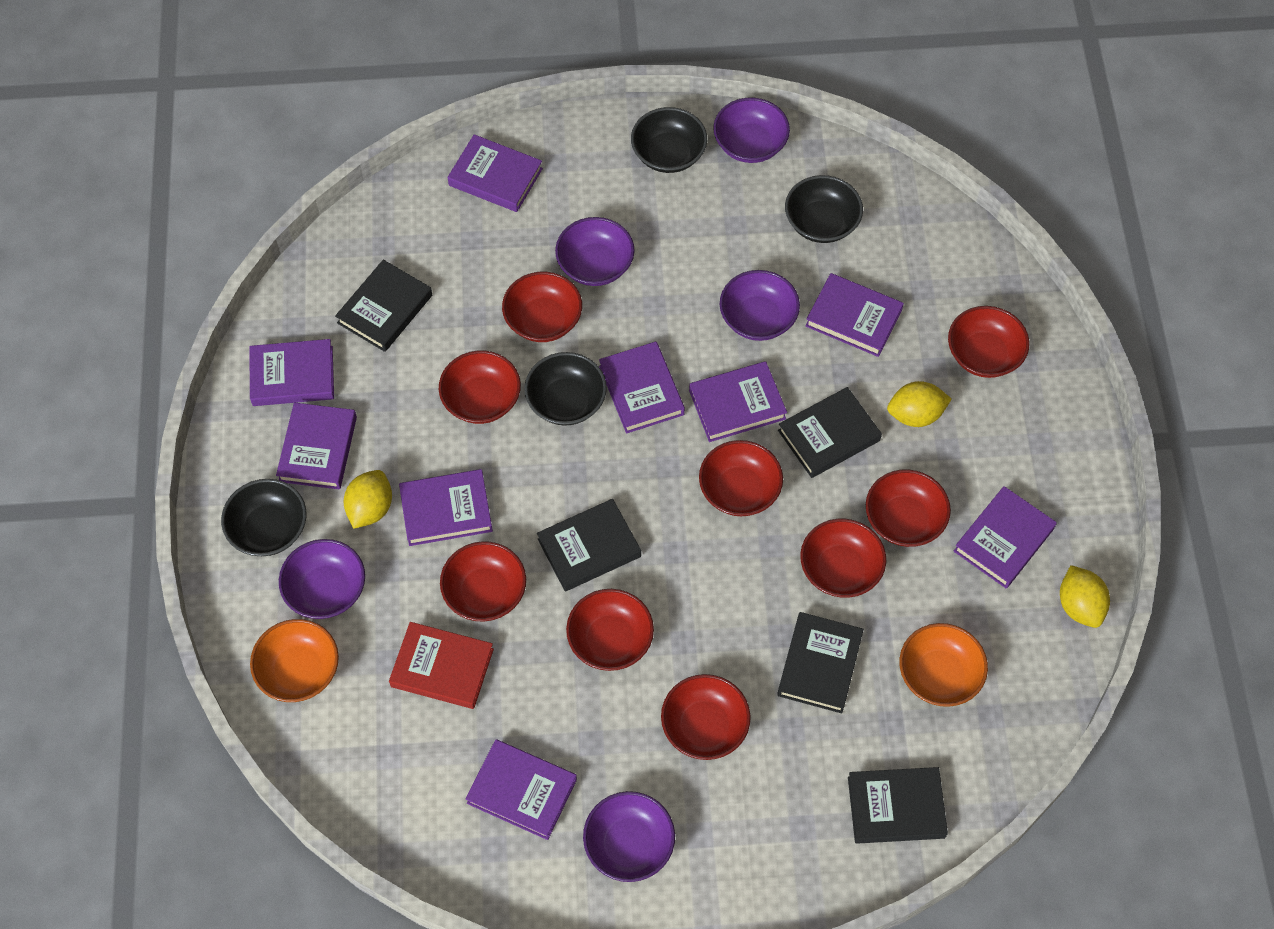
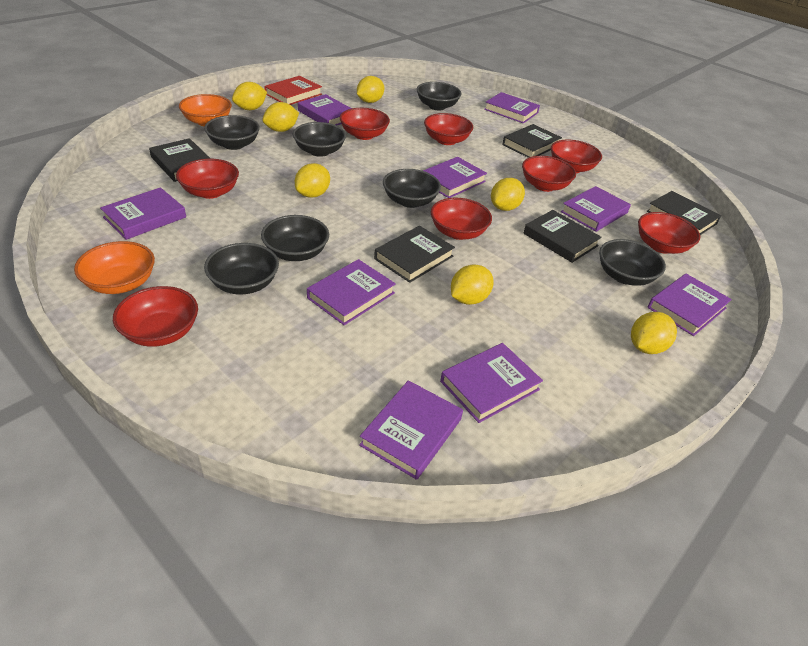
black bowl: 4 -> 7
purple bowl: 5 -> 0
red bowl: 9 -> 8
yellow lemon: 3 -> 7

